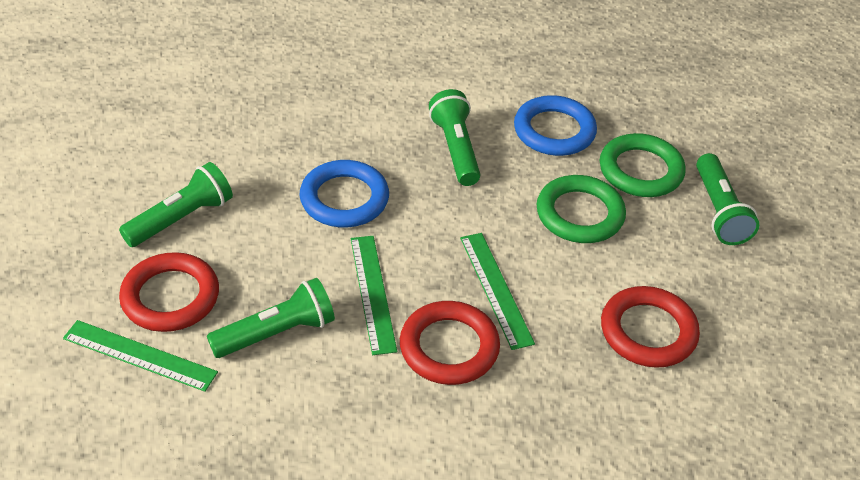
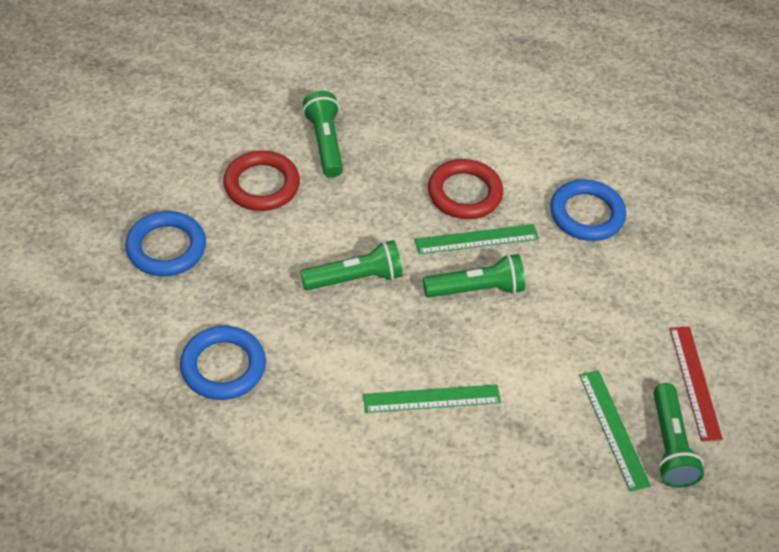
blue ring: 2 -> 3
green ring: 2 -> 0
red ring: 3 -> 2
red ruler: 0 -> 1

